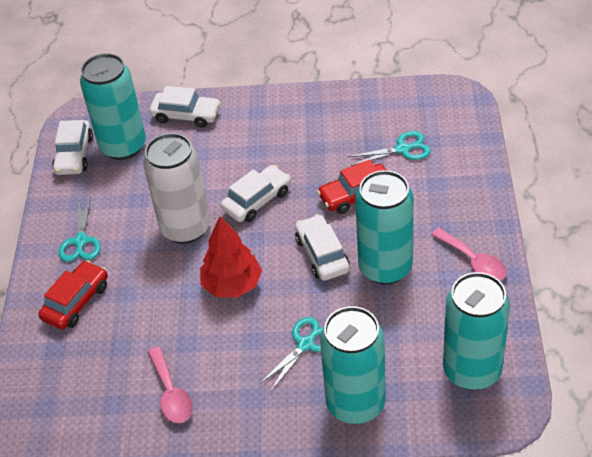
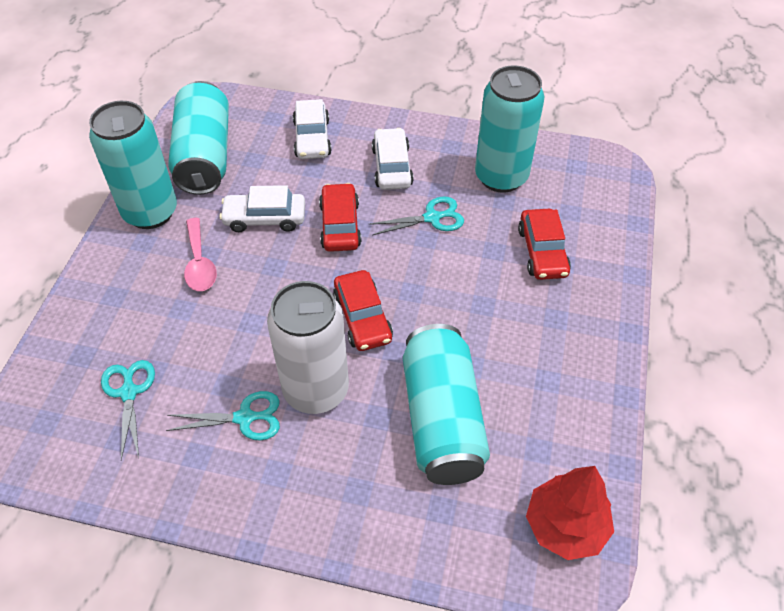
pink spoon: 2 -> 1
red car: 2 -> 3
white car: 4 -> 3

